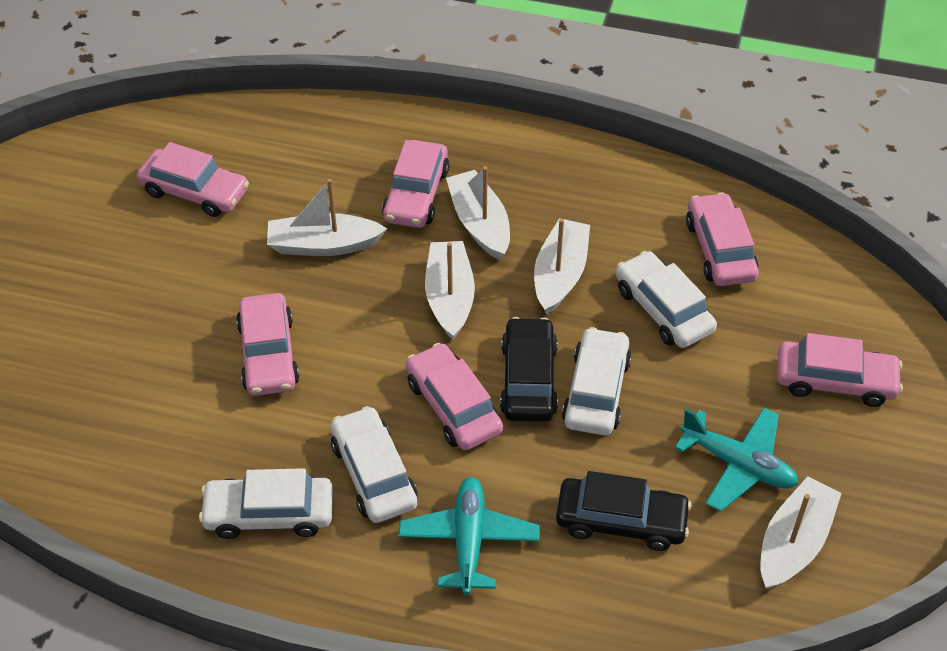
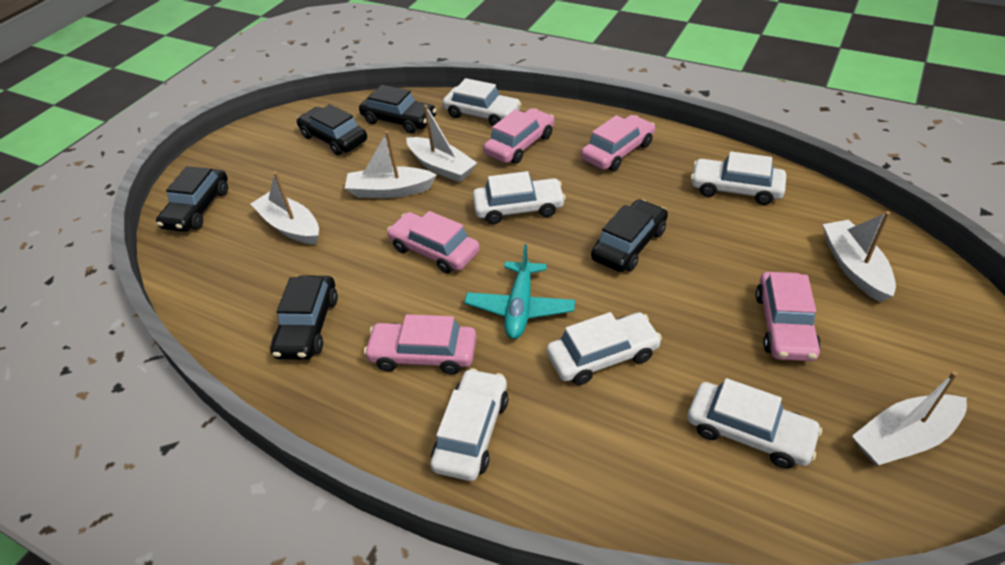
black car: 2 -> 5
pink car: 6 -> 5
turquoise plane: 2 -> 1
white car: 4 -> 6

